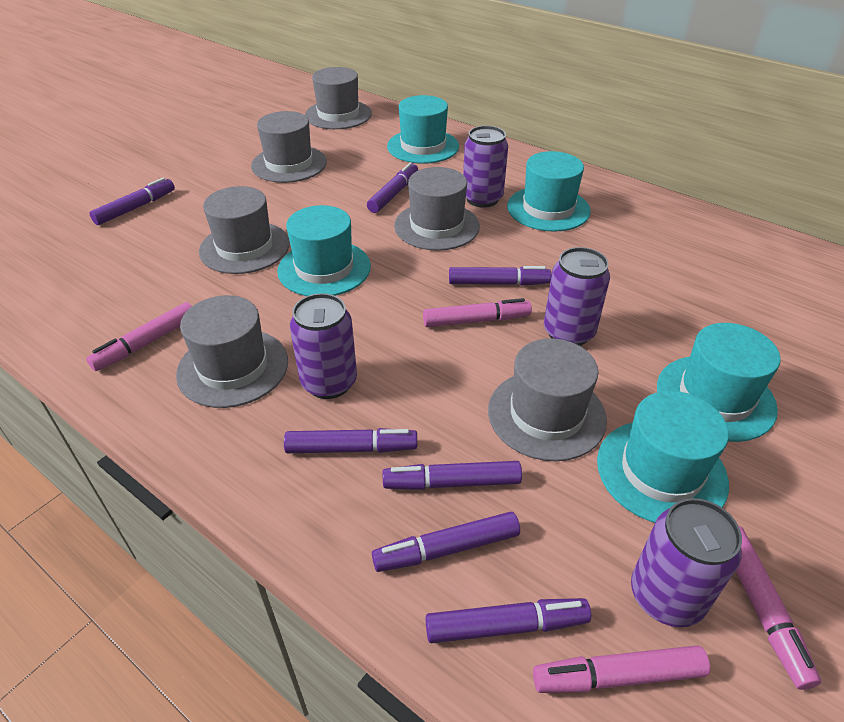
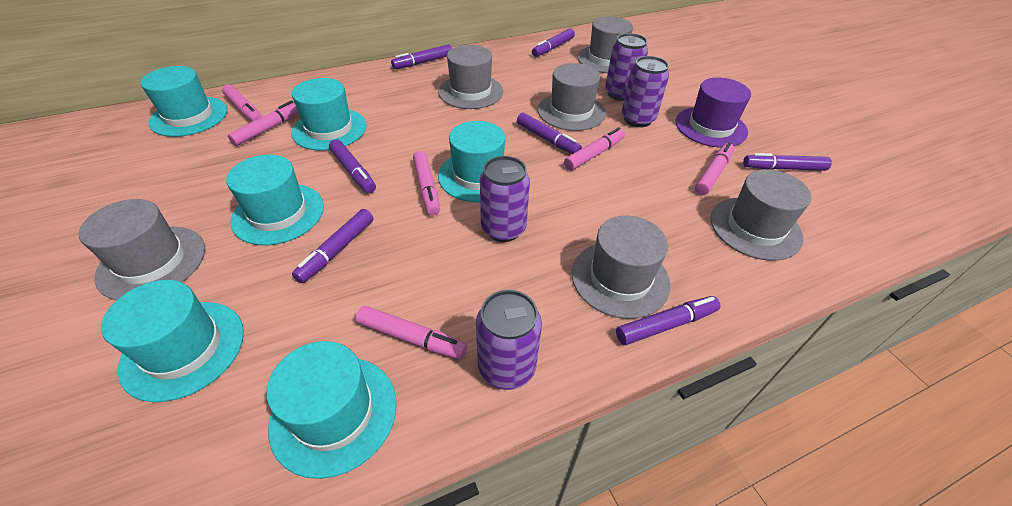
pink marker: 4 -> 6
purple hat: 0 -> 1
turquoise hat: 5 -> 6

